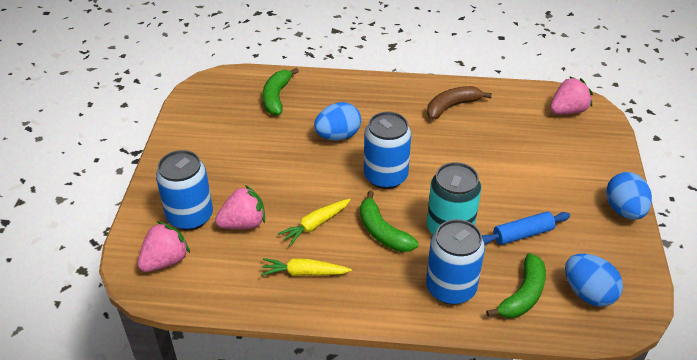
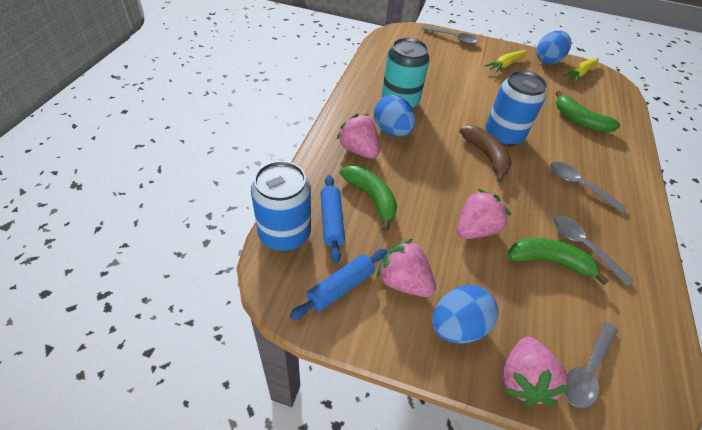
blue can: 3 -> 2
blue rolling pin: 1 -> 2
grey spoon: 0 -> 4
pink strawberry: 3 -> 4

